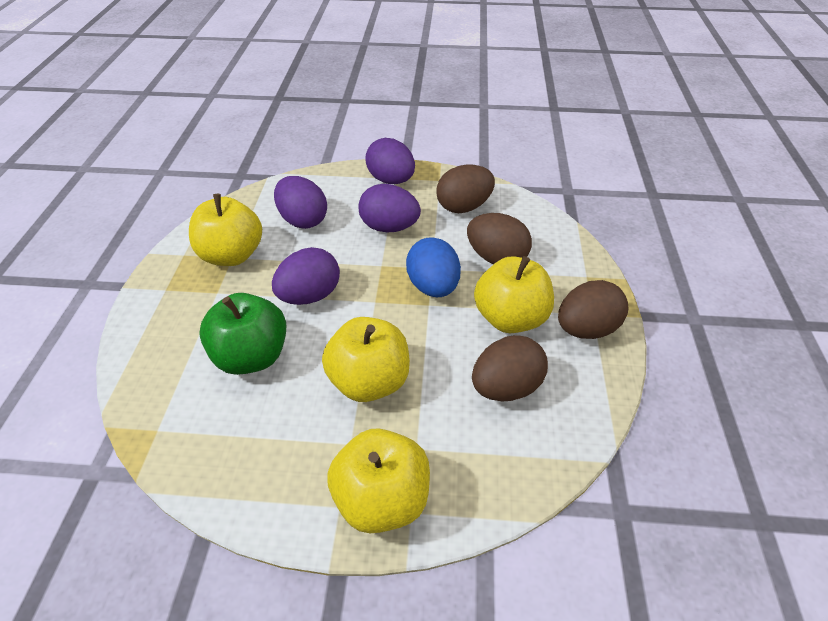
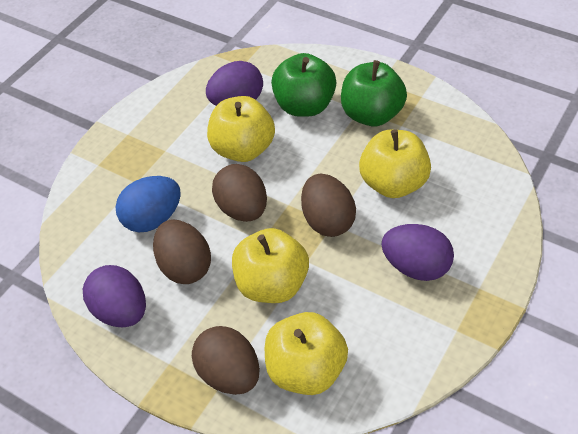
green apple: 1 -> 2
purple egg: 4 -> 3

